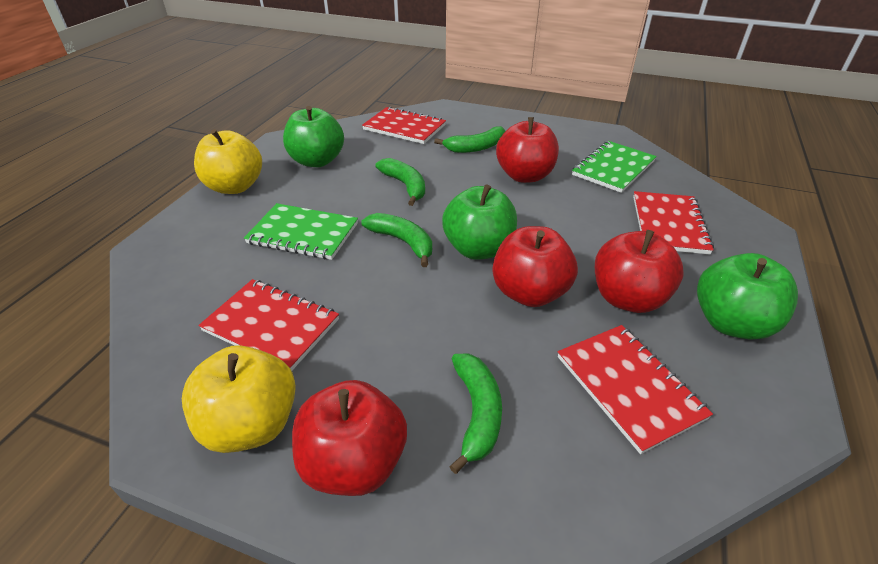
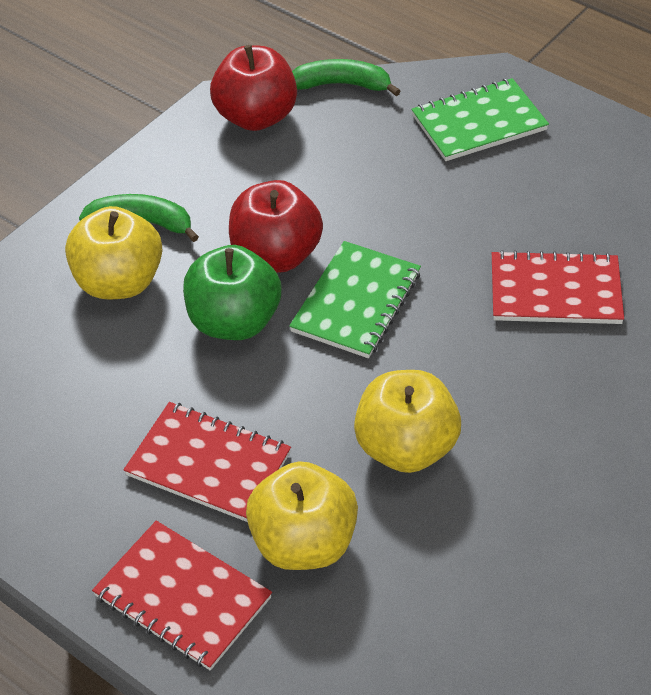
green apple: 3 -> 1
green banana: 4 -> 2
red apple: 4 -> 2
red notebook: 4 -> 3
yellow apple: 2 -> 3

